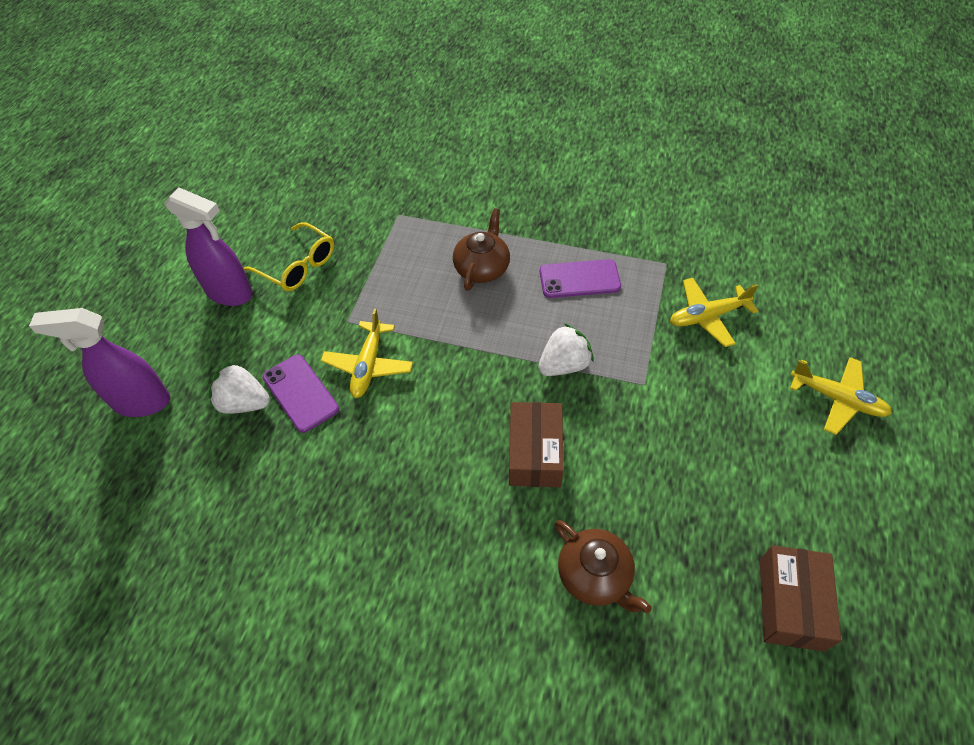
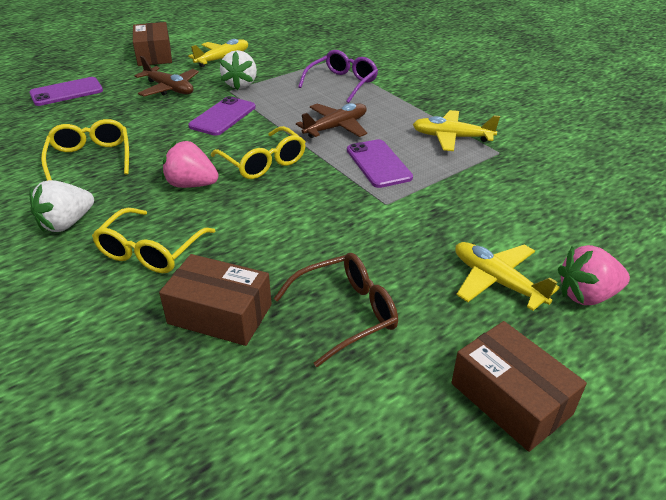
brown box: 2 -> 3
brown glasses: 0 -> 1
brown plane: 0 -> 2
brown teapot: 2 -> 0
pink strawberry: 0 -> 2
purple glasses: 0 -> 1
purple phone: 2 -> 3
purple spray bottle: 2 -> 0
yellow glasses: 1 -> 3

